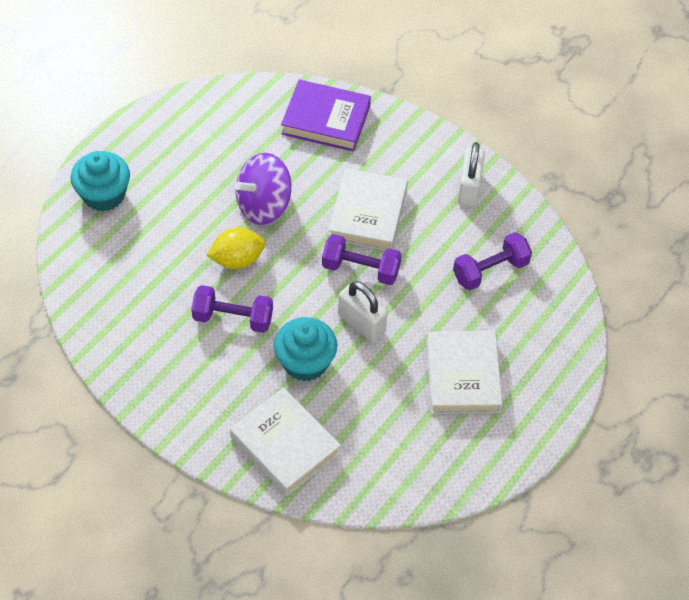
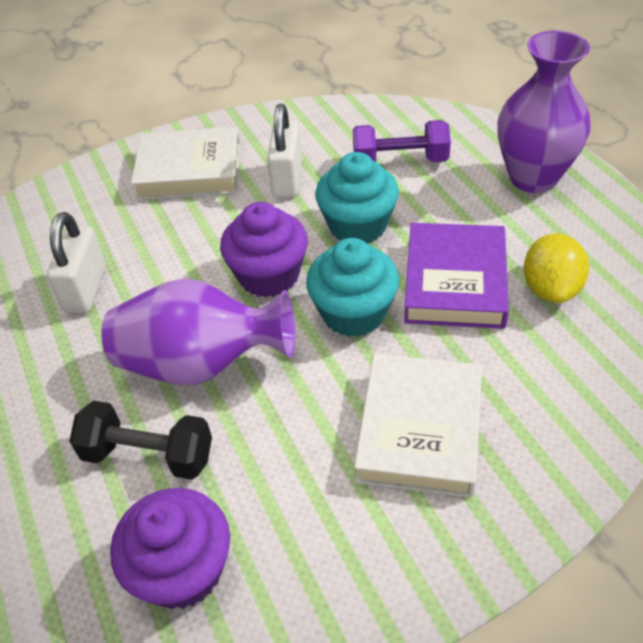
black dumbbell: 0 -> 1
purple cupcake: 0 -> 2
purple dumbbell: 3 -> 1
purple spinning top: 1 -> 0
purple vase: 0 -> 2
white book: 3 -> 2

